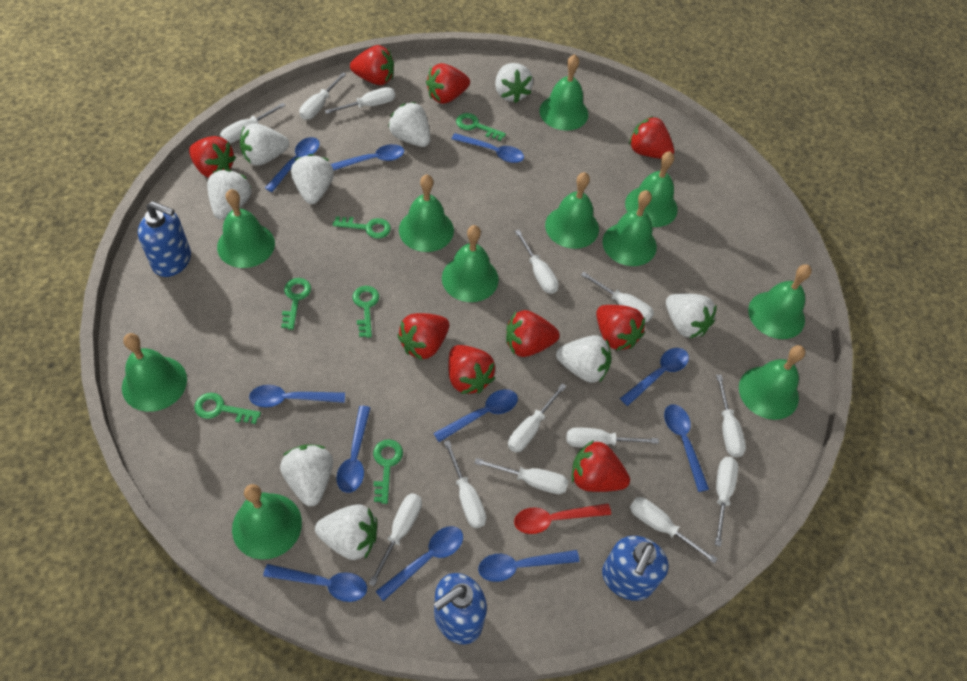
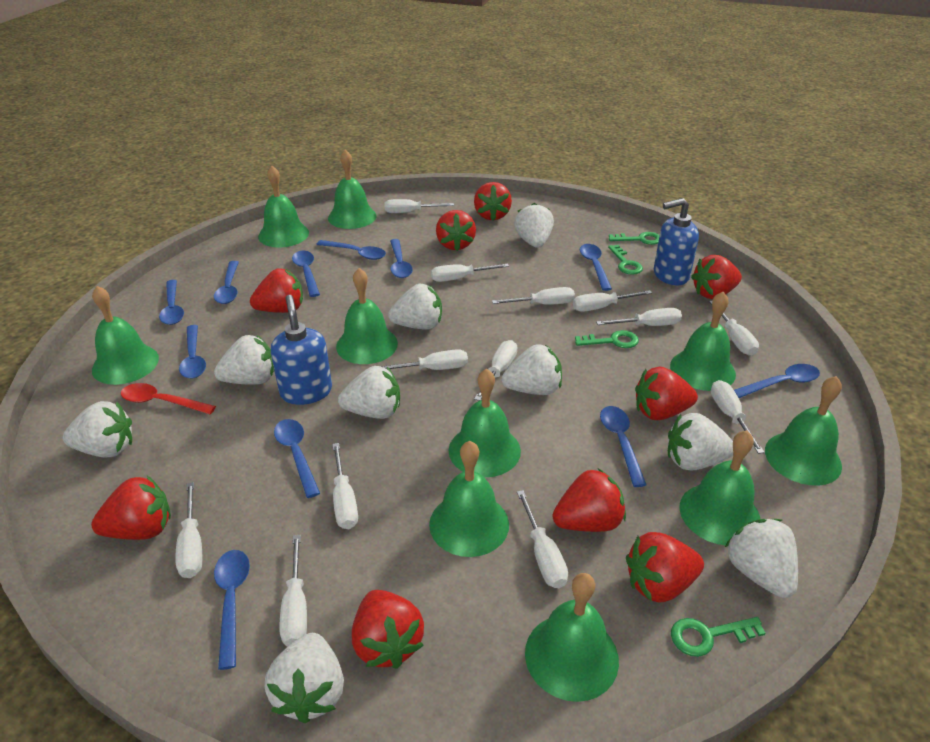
blue soap dispenser: 3 -> 2
green bell: 11 -> 10
green key: 6 -> 4

